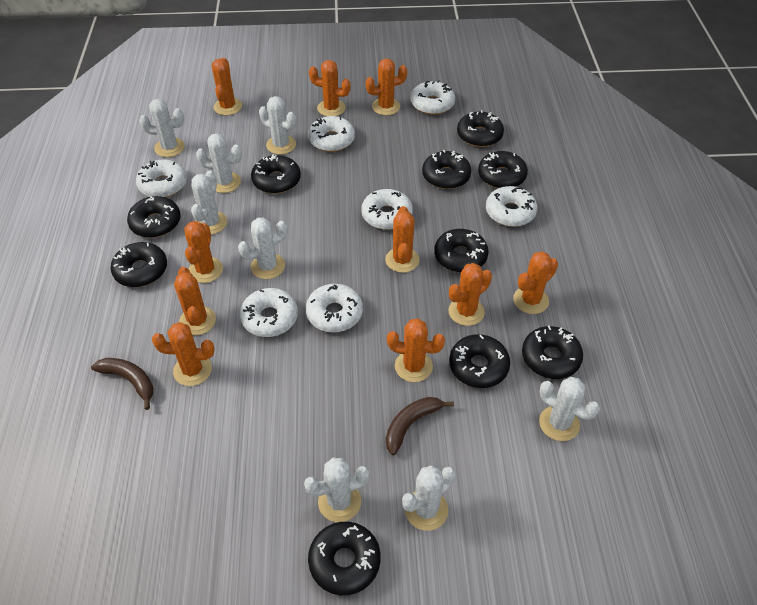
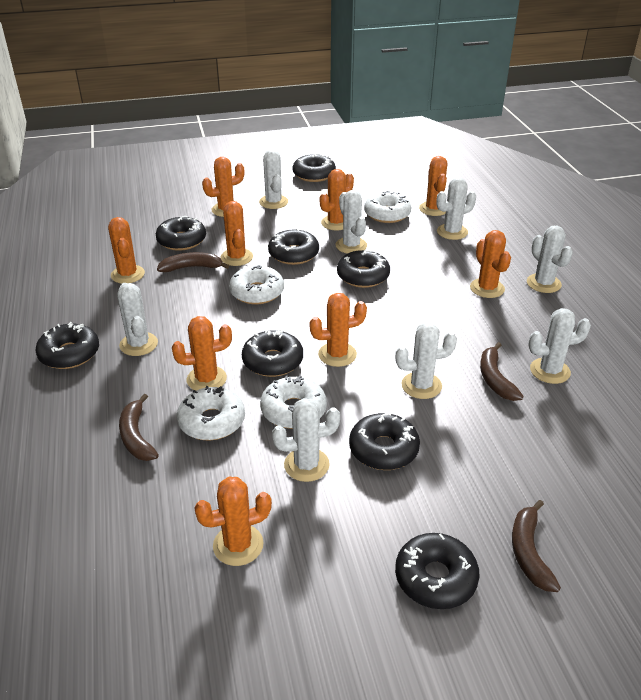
black donut: 10 -> 8
brown banana: 2 -> 4
orange cactus: 10 -> 9
white donut: 7 -> 4

